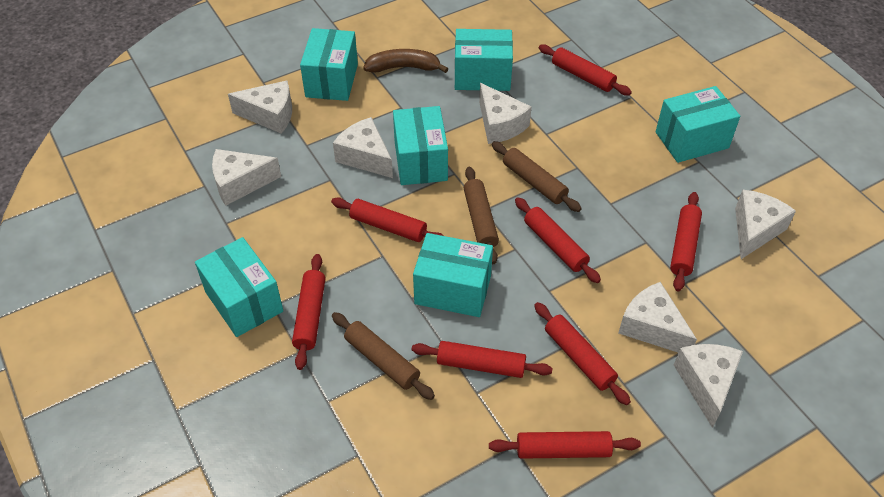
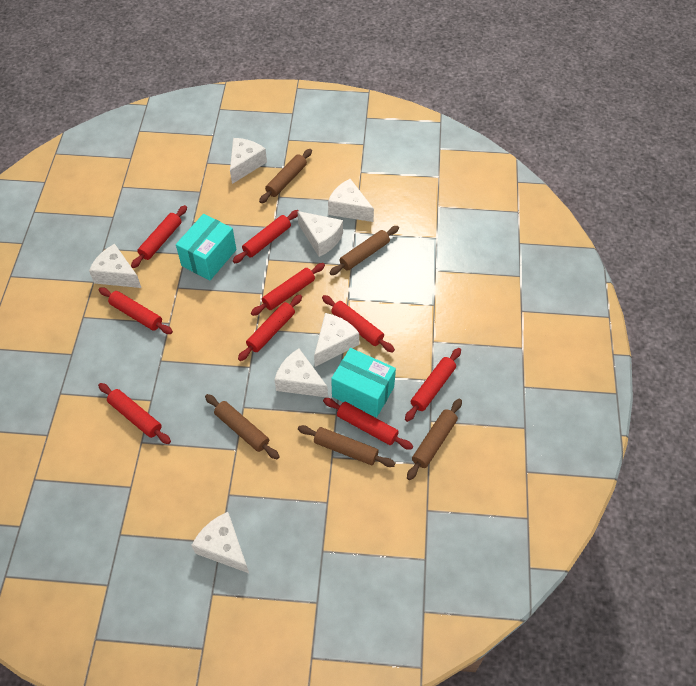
brown banana: 1 -> 0
brown rolling pin: 3 -> 5
red rolling pin: 8 -> 9
turquoise box: 6 -> 2

